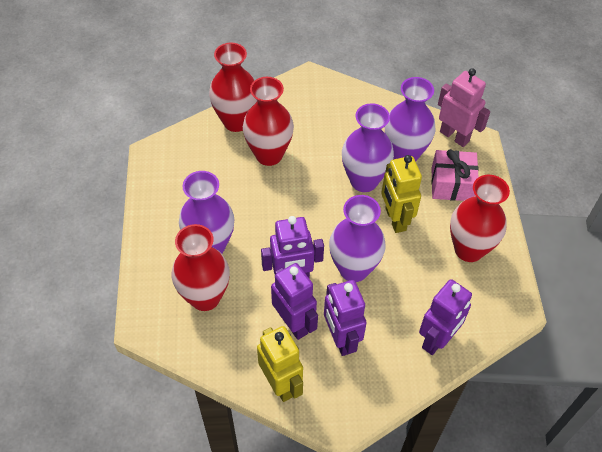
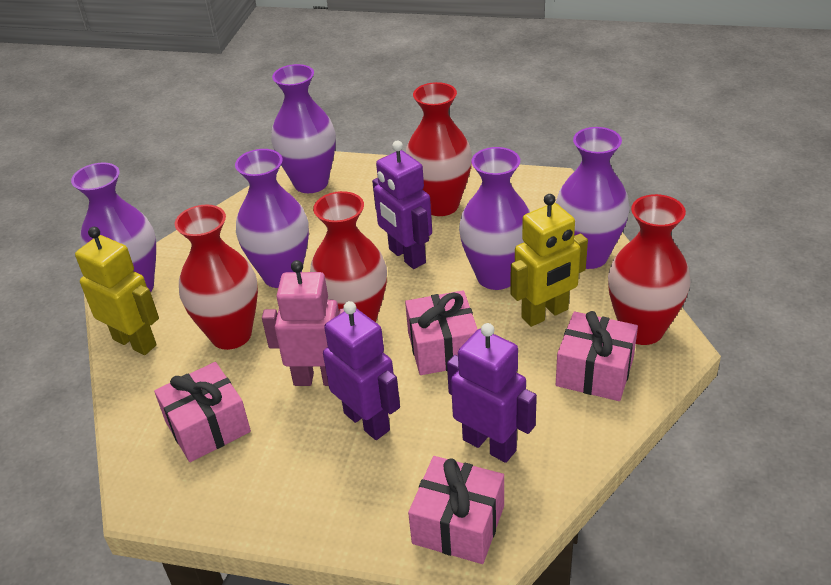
pink gift: 1 -> 4
purple robot: 4 -> 3
purple vase: 4 -> 5

